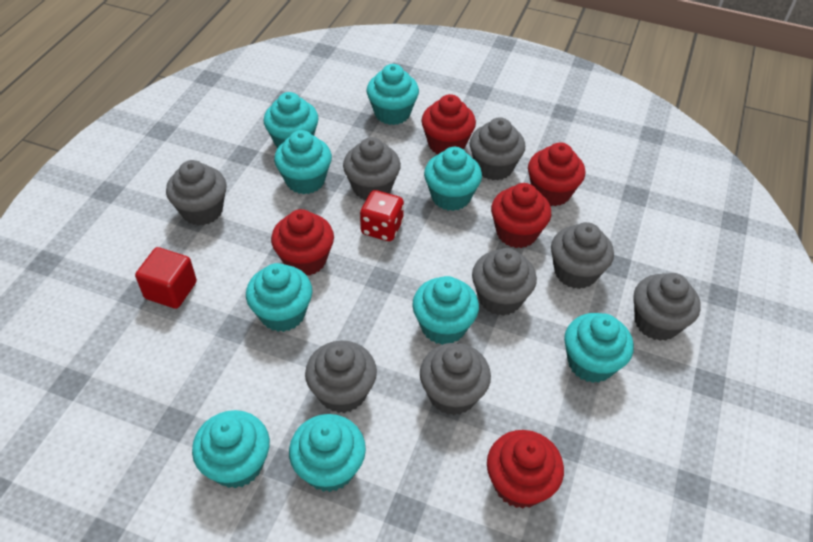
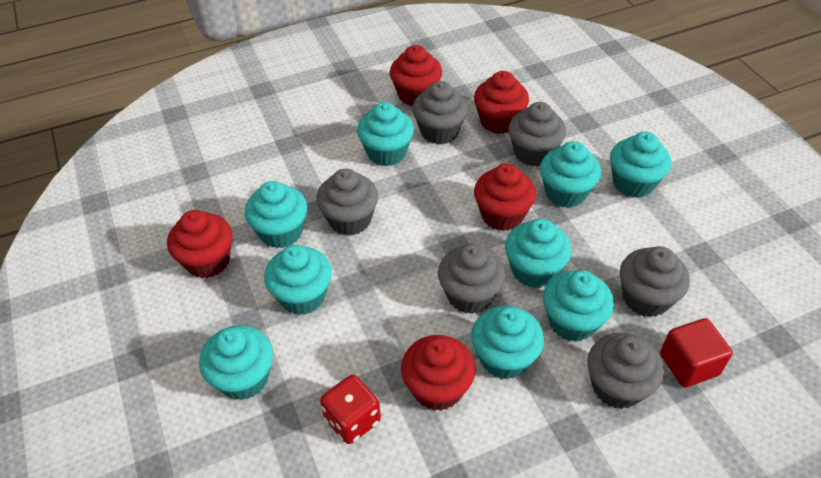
grey cupcake: 8 -> 6

